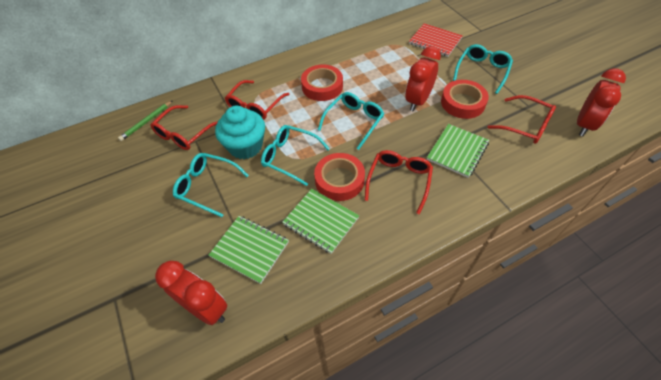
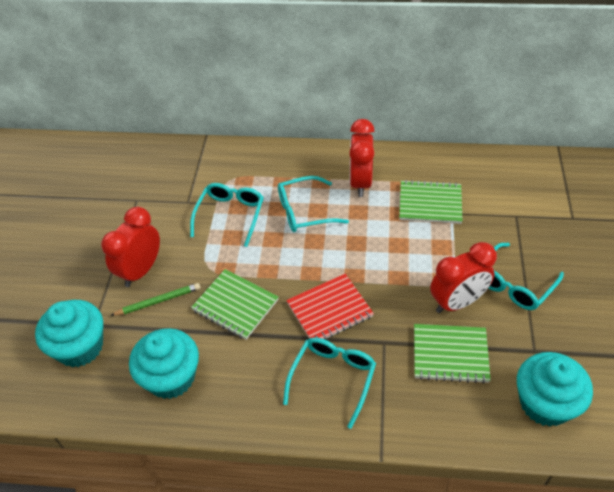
red glasses: 4 -> 0
red tape: 3 -> 0
turquoise cupcake: 1 -> 3

